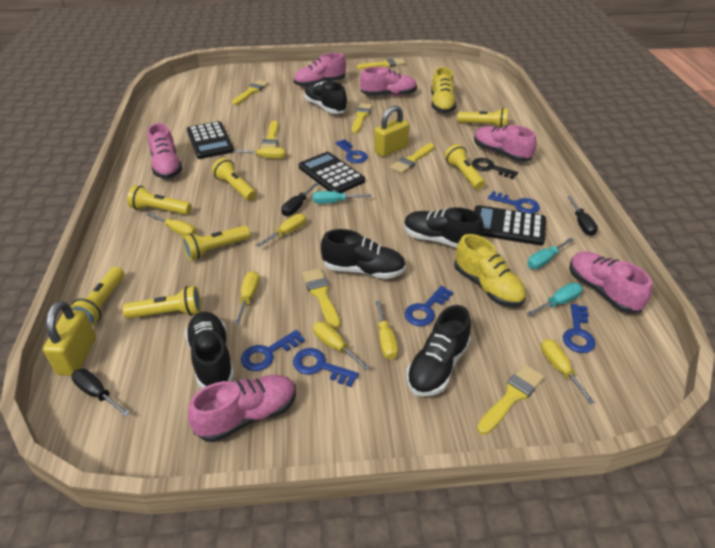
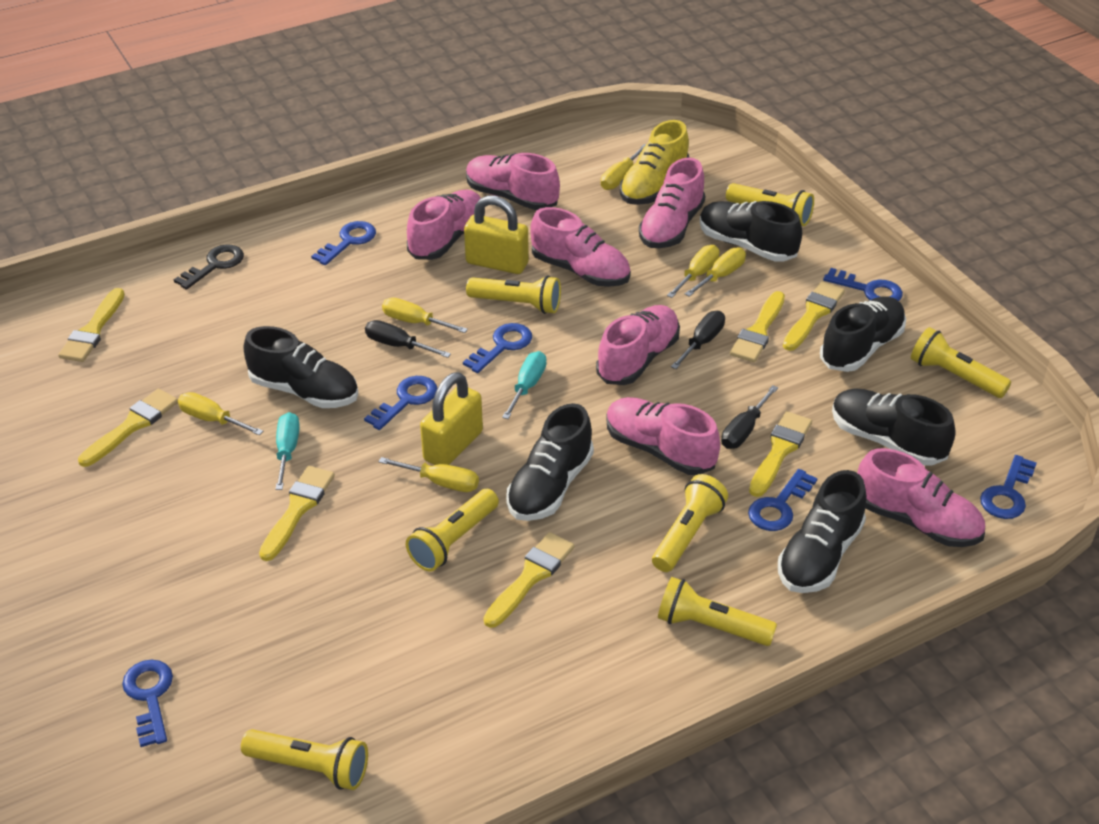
black calculator: 3 -> 0
black shoe: 5 -> 6
blue key: 6 -> 7
pink shoe: 6 -> 7
turquoise screwdriver: 3 -> 2
yellow screwdriver: 7 -> 6
yellow shoe: 2 -> 1

